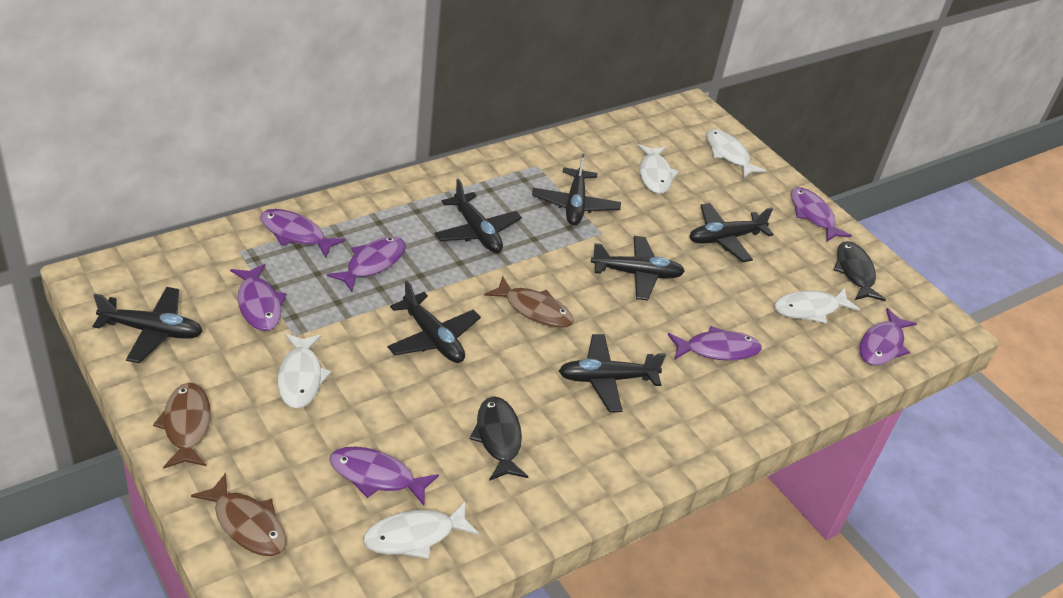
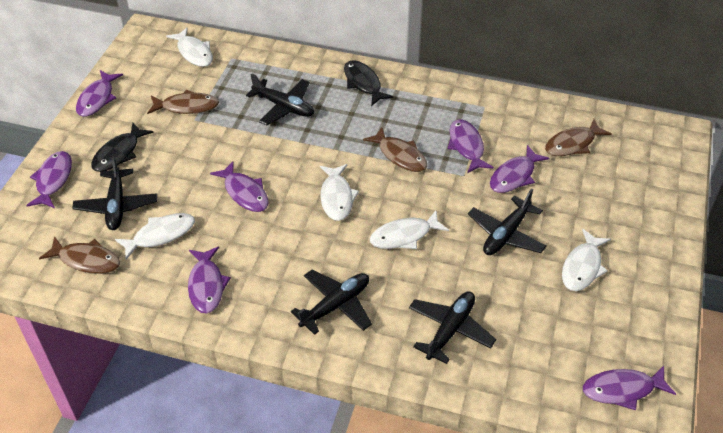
black plane: 7 -> 5
brown fish: 3 -> 4

